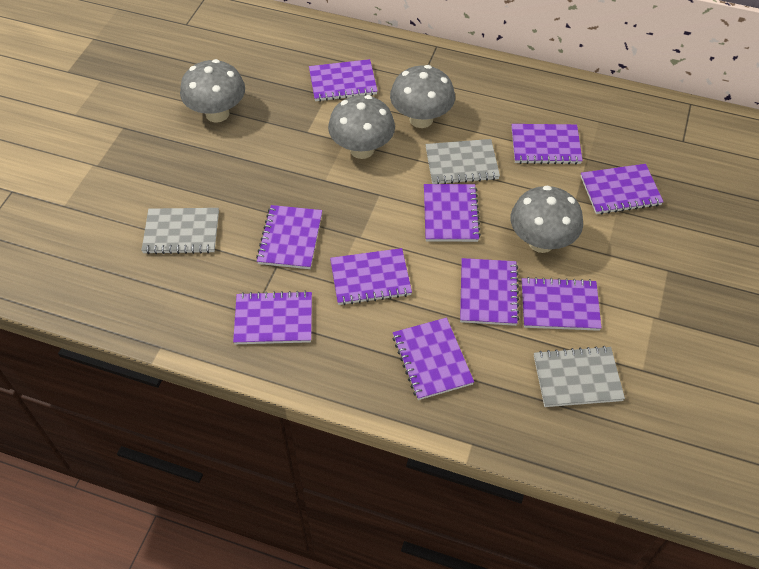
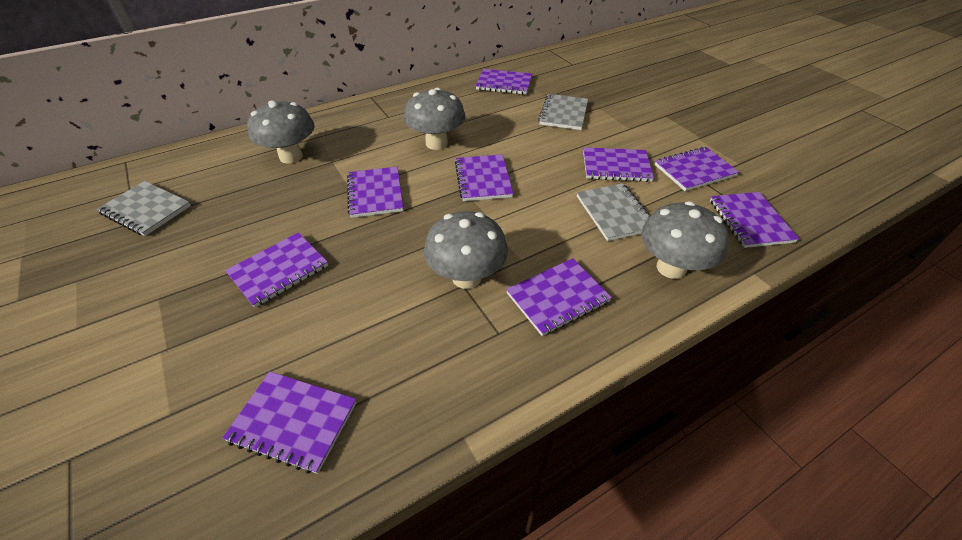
purple notebook: 10 -> 9

